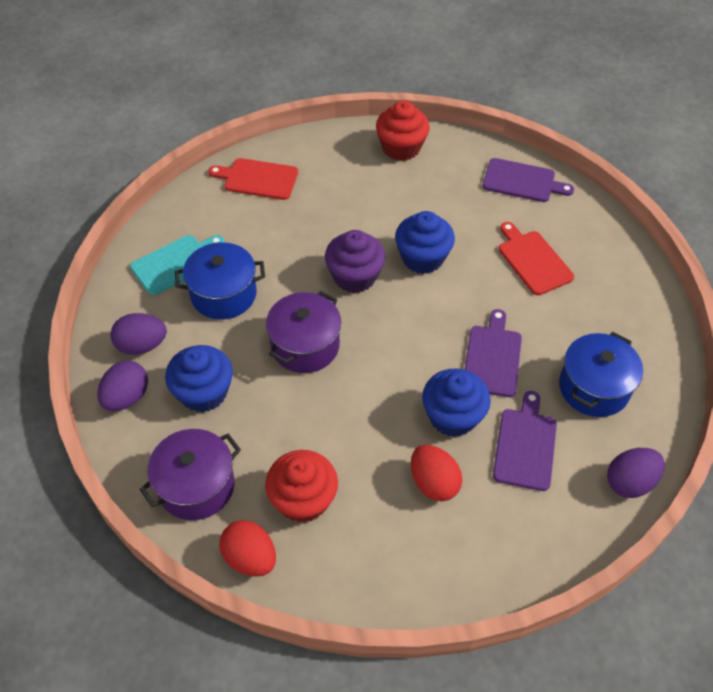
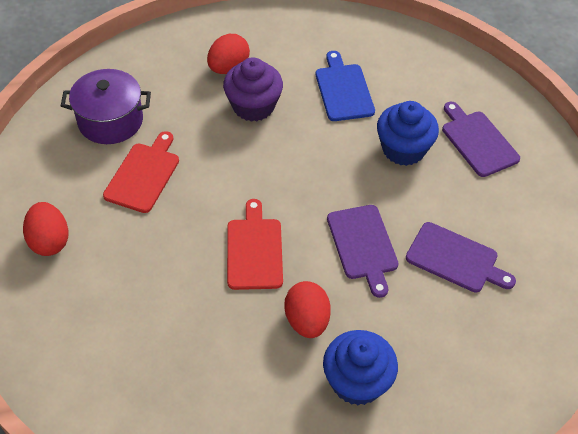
blue cupcake: 3 -> 2
blue cutting board: 0 -> 1
blue pot: 2 -> 0
purple egg: 3 -> 0
purple pot: 2 -> 1
red cupcake: 2 -> 0
red egg: 2 -> 3
turquoise cutting board: 1 -> 0

